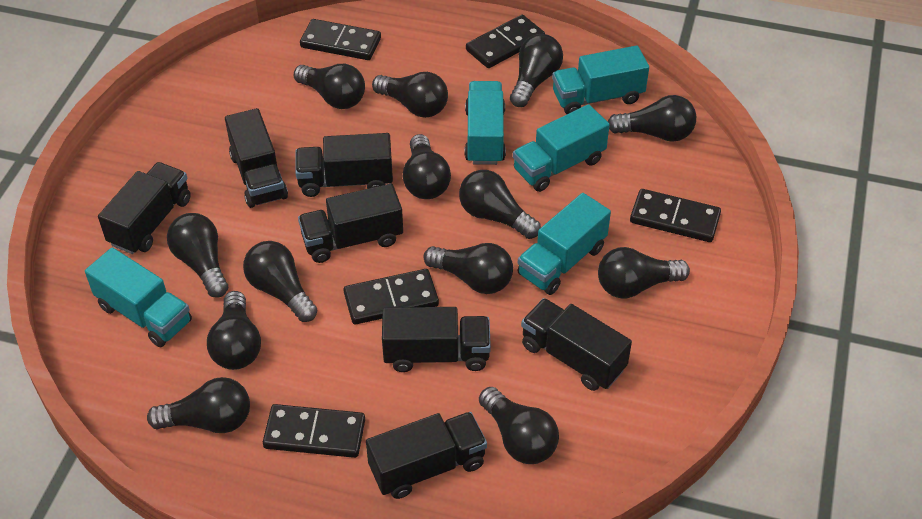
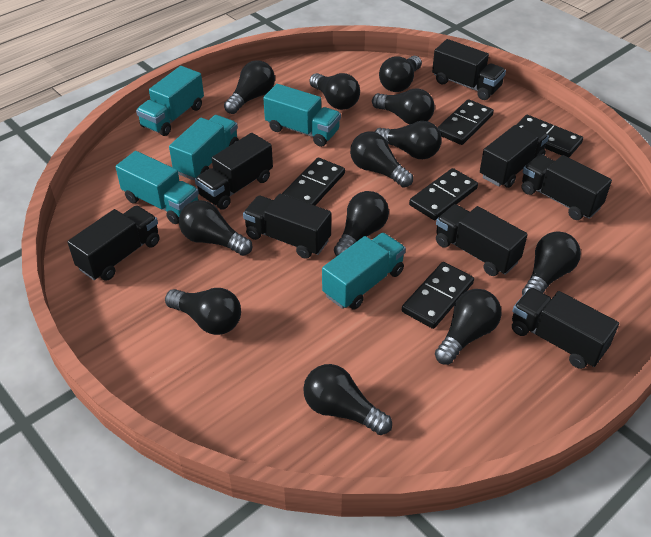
black light bulb: 13 -> 12
black truck: 7 -> 8

